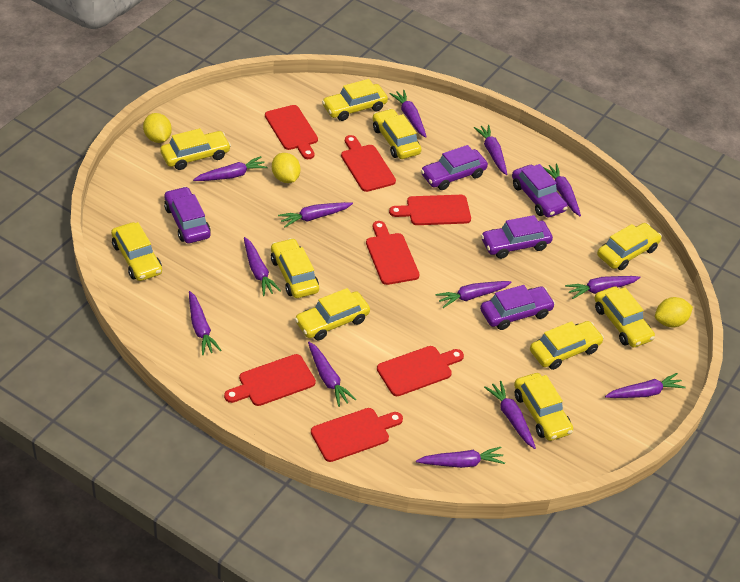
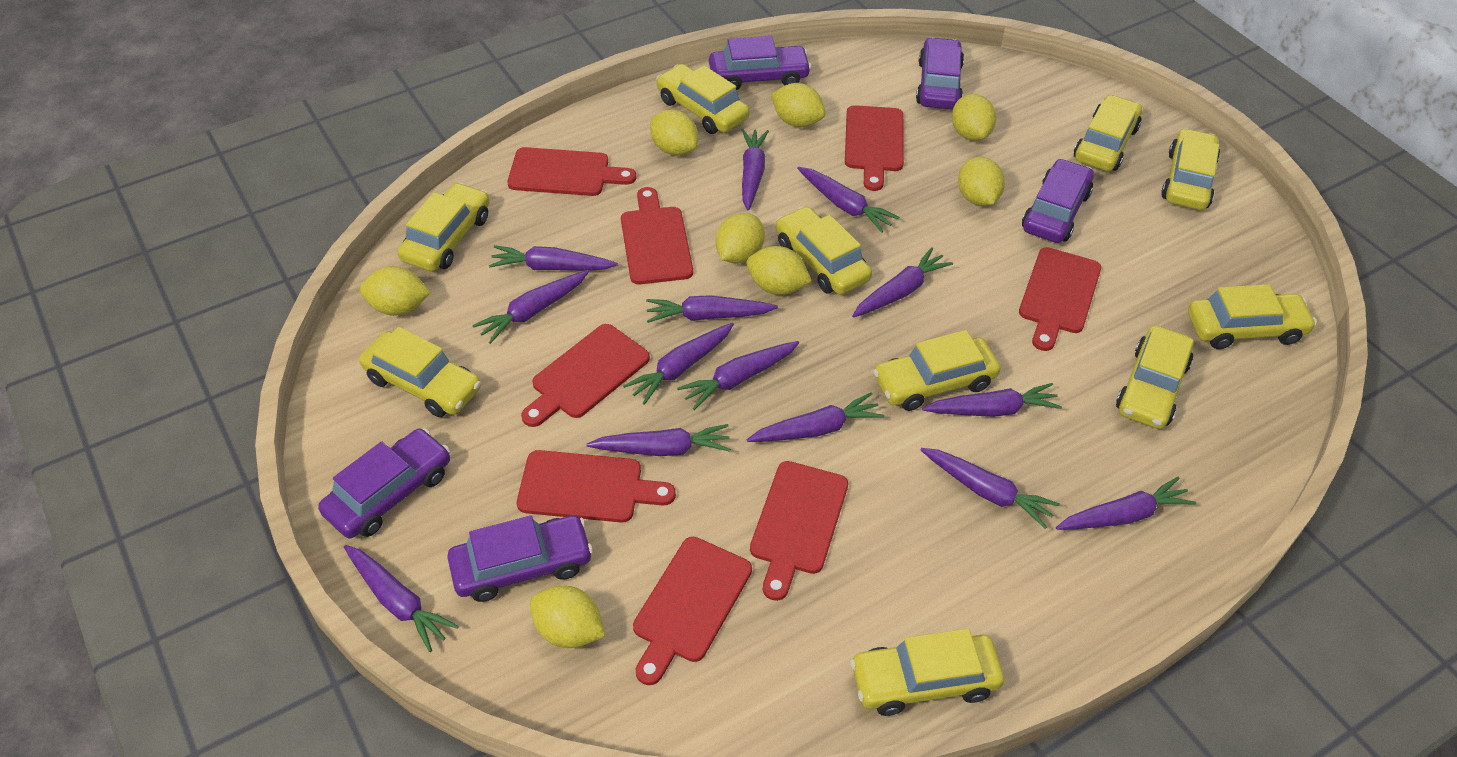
purple carrot: 13 -> 14
red cutting board: 7 -> 8
yellow lemon: 3 -> 8

